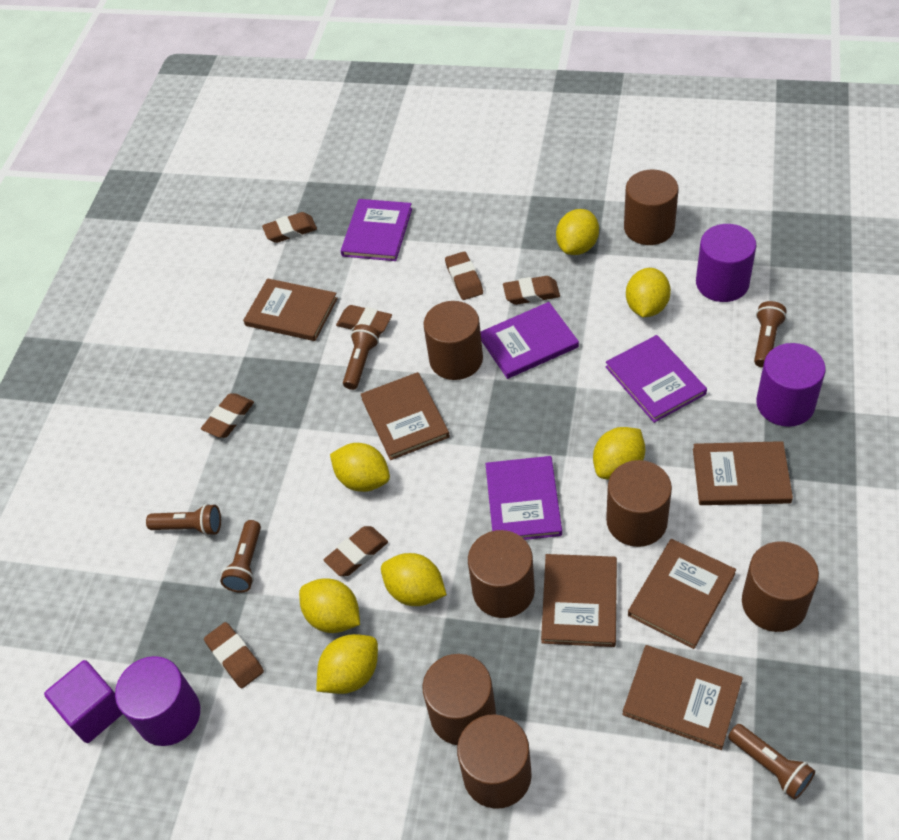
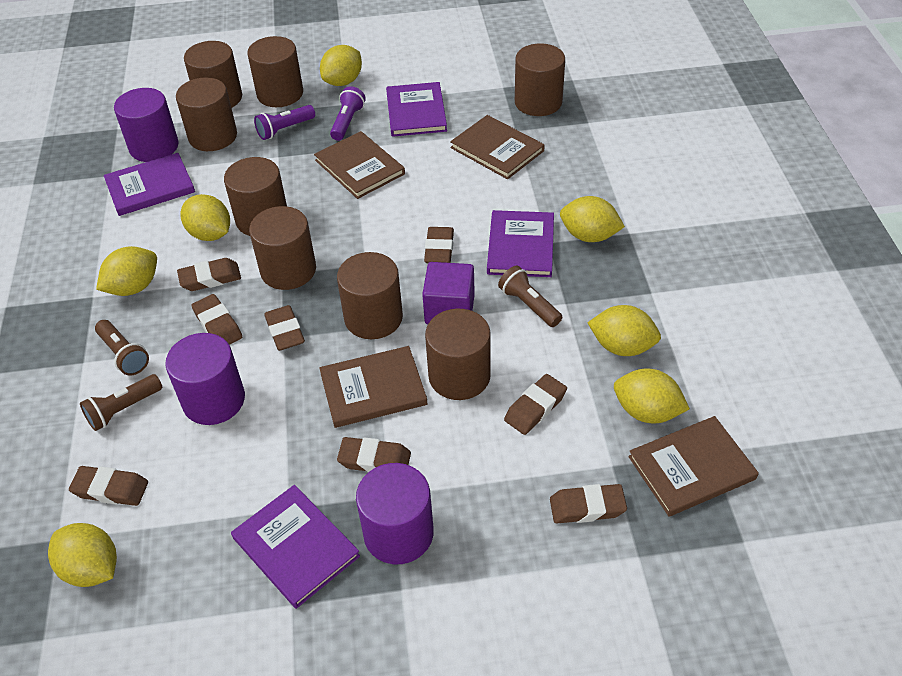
brown book: 6 -> 4
brown cylinder: 7 -> 8
brown eraser: 7 -> 8
brown flashlight: 5 -> 3
purple flashlight: 0 -> 2

